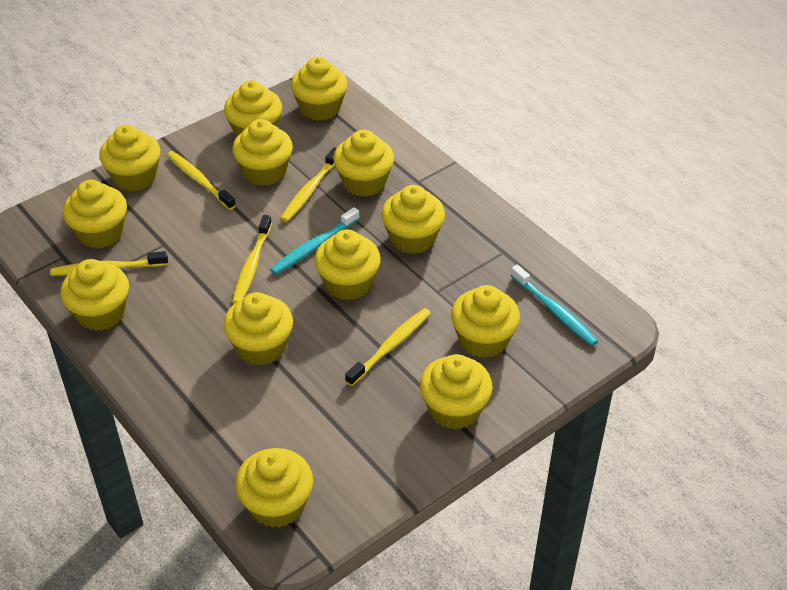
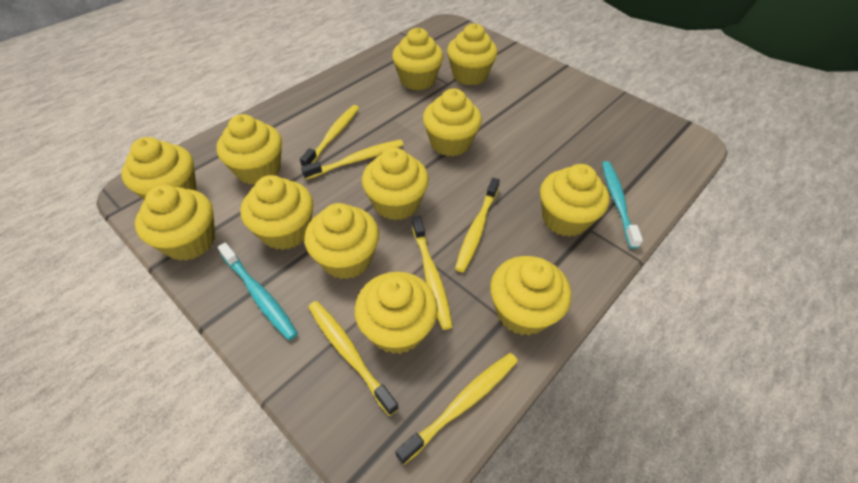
yellow cupcake: 13 -> 12
yellow toothbrush: 5 -> 6

